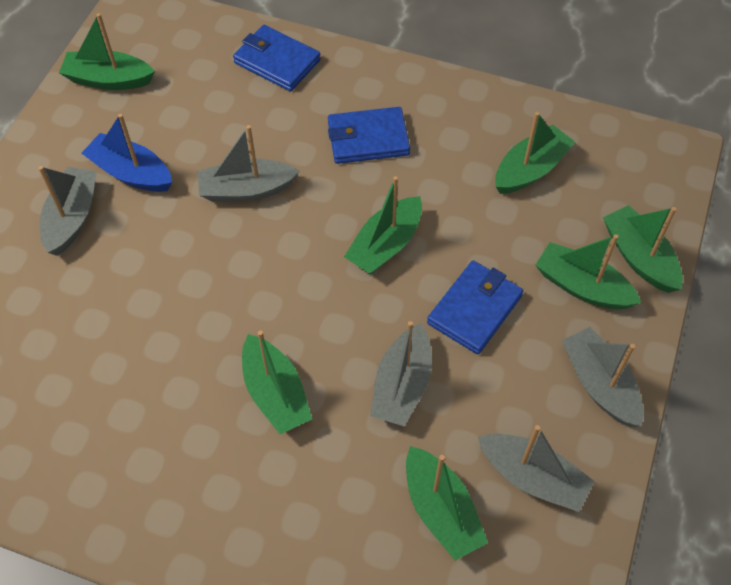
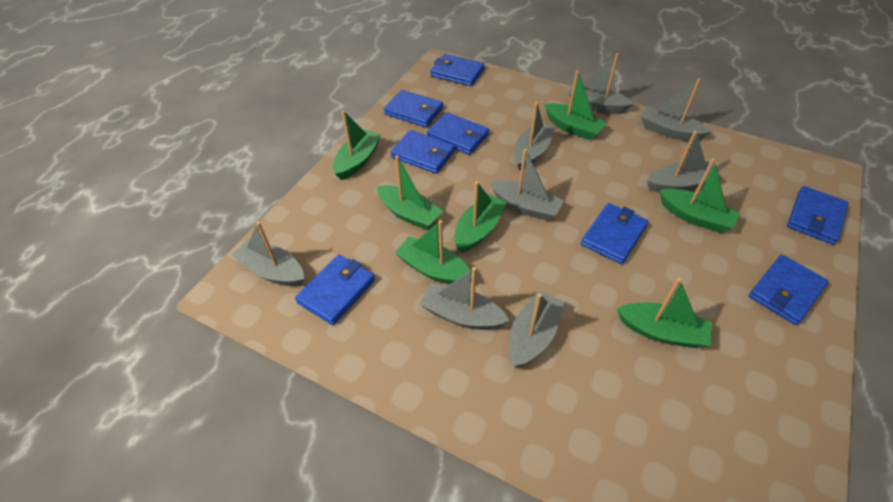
blue boat: 1 -> 0
blue wallet: 3 -> 8
grey boat: 5 -> 8

